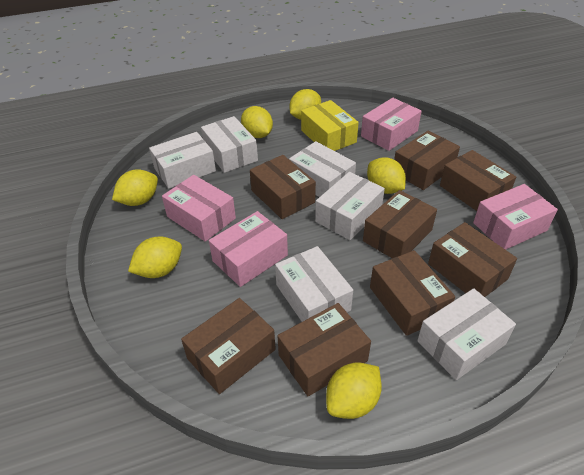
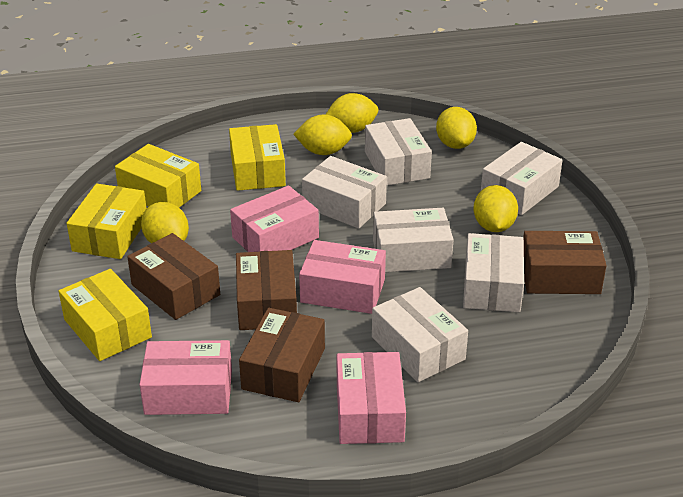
brown box: 8 -> 4
yellow box: 1 -> 4
yellow lemon: 6 -> 5

